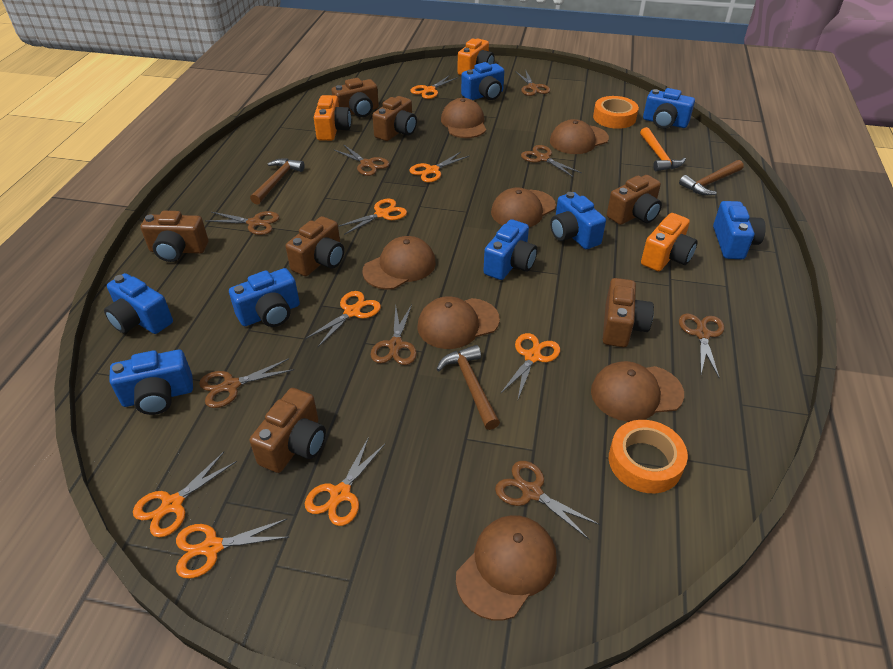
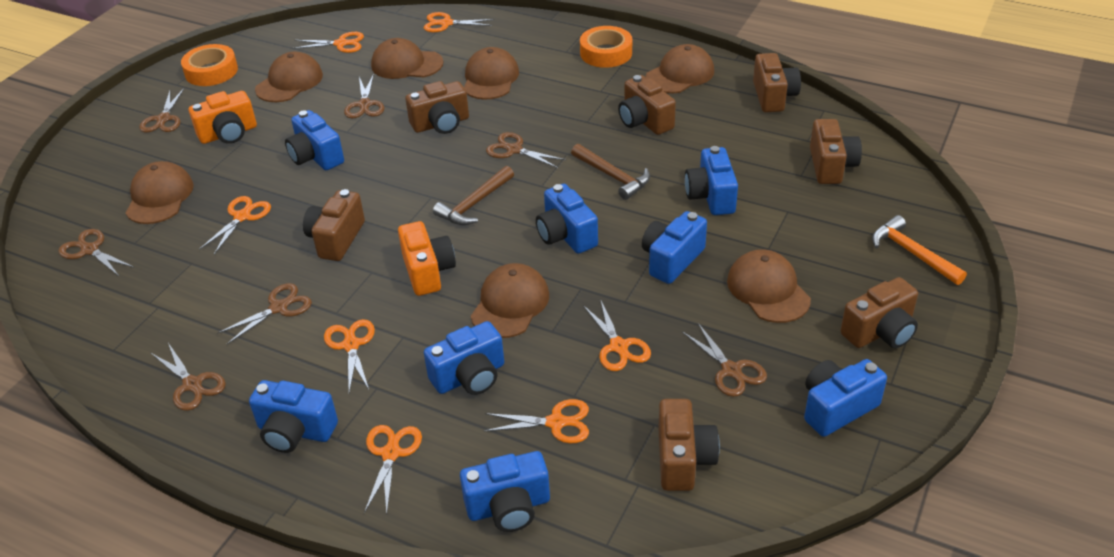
brown hammer: 3 -> 2
brown scissors: 8 -> 7
orange camera: 3 -> 2
orange scissors: 8 -> 7

